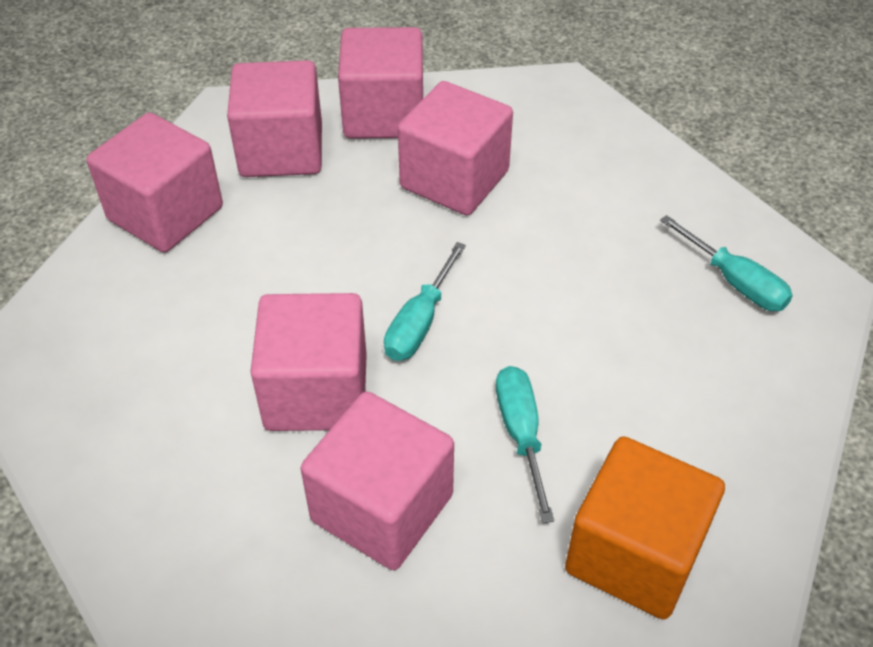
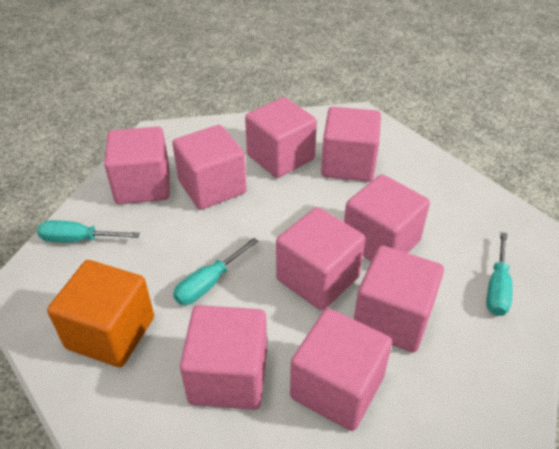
pink cube: 6 -> 9

